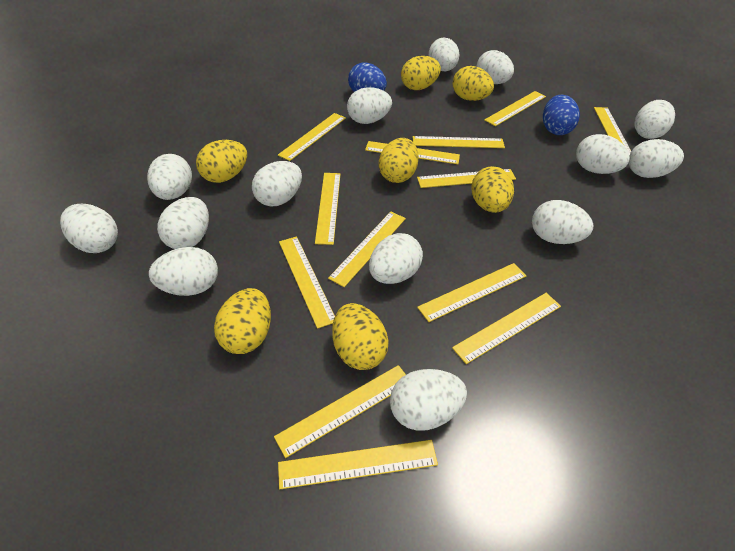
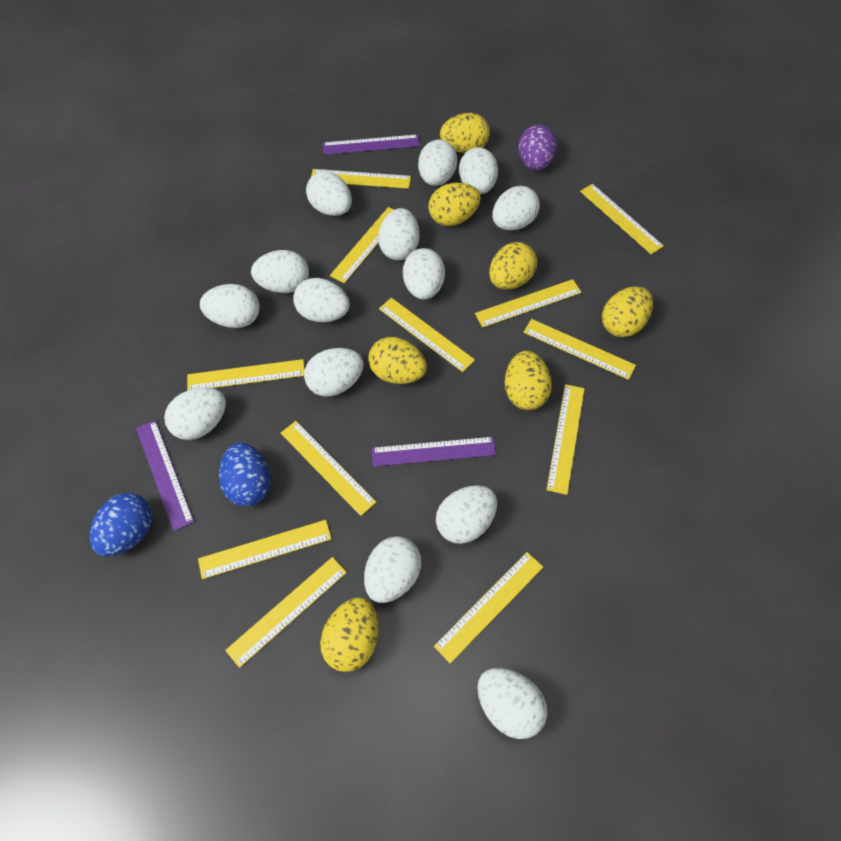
purple egg: 0 -> 1
purple ruler: 0 -> 3
yellow ruler: 13 -> 12

